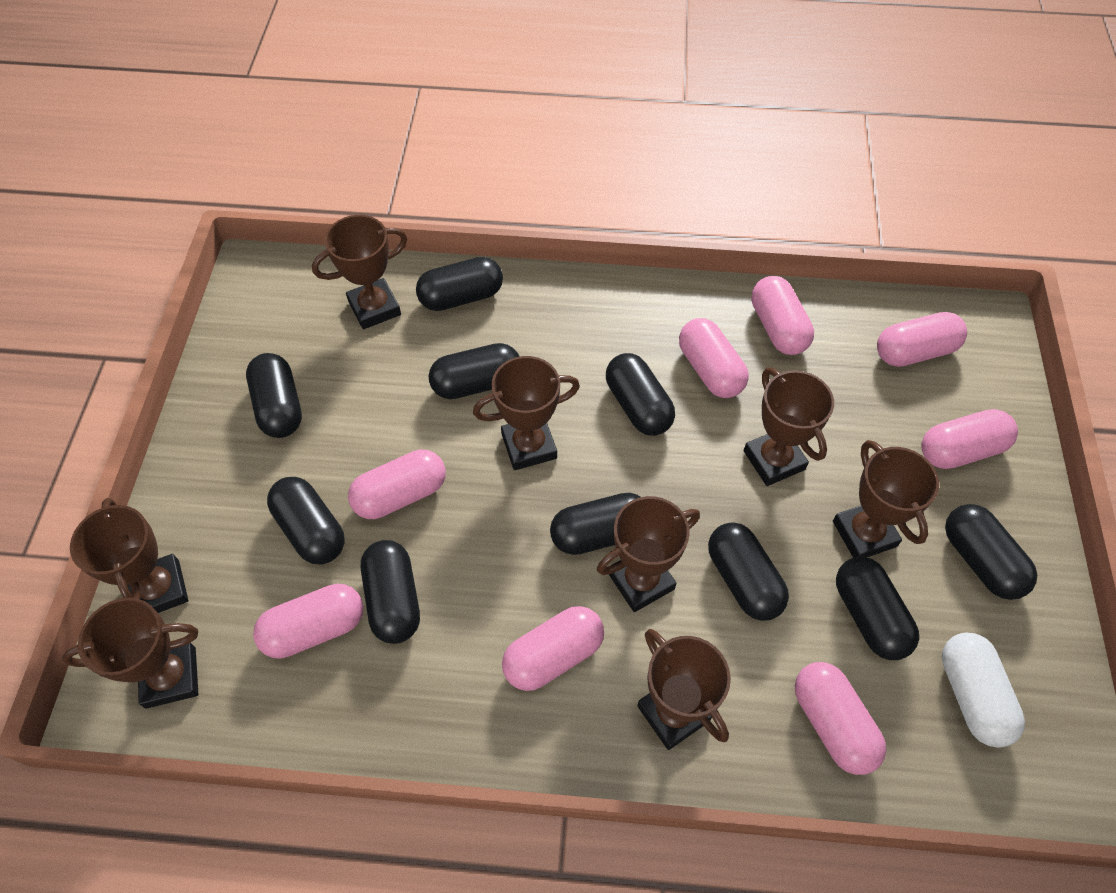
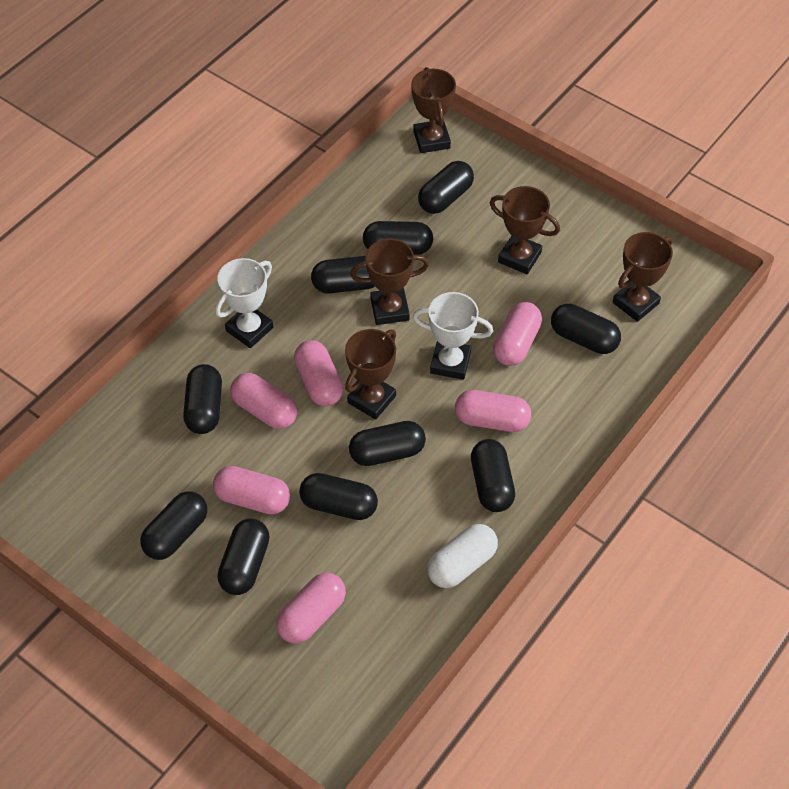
brown trophy: 8 -> 5
pink capsule: 8 -> 6
white trophy: 0 -> 2

